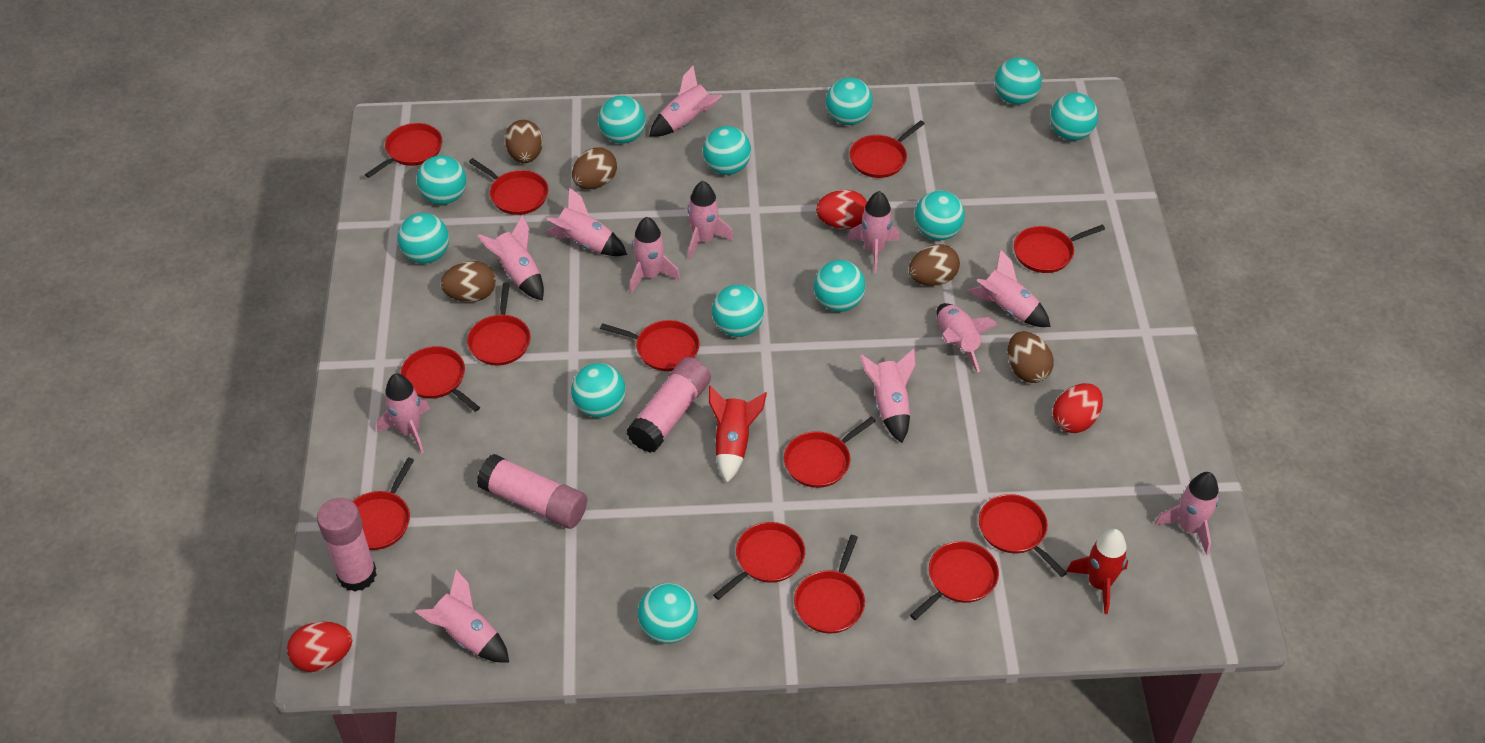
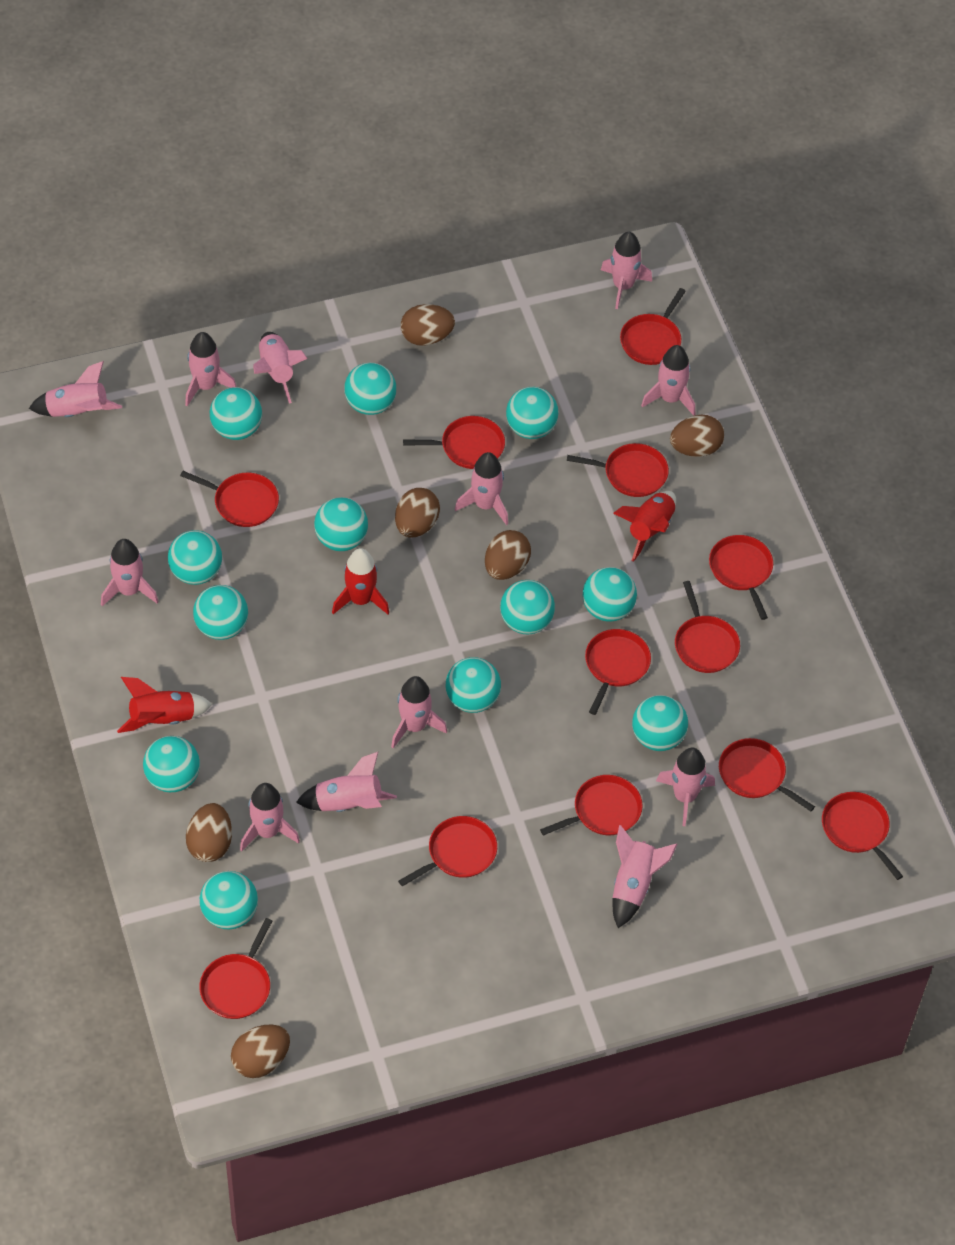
brown egg: 5 -> 6
pink glue stick: 3 -> 0
red egg: 3 -> 0
red pan: 13 -> 12
red rocket: 2 -> 3

